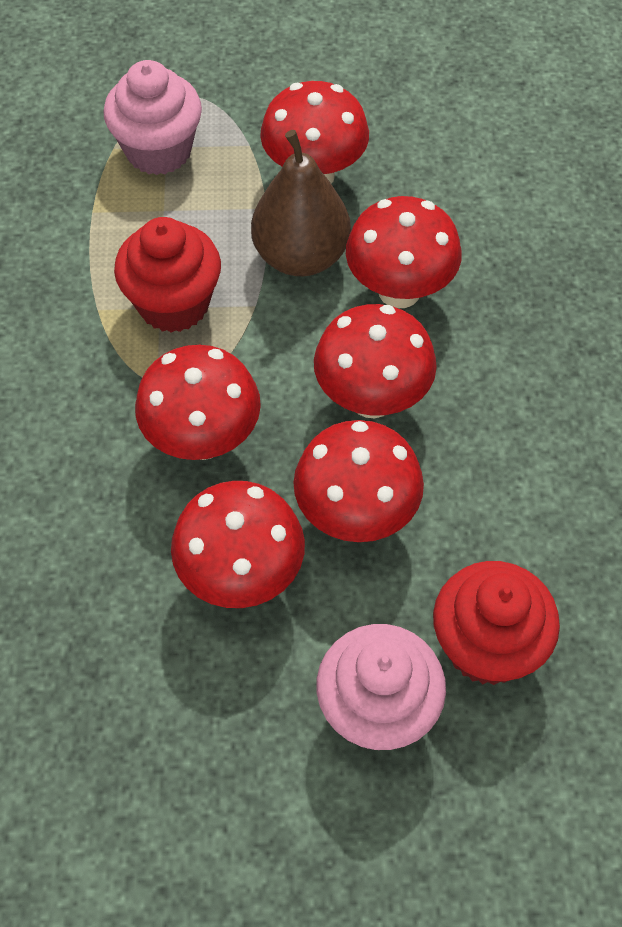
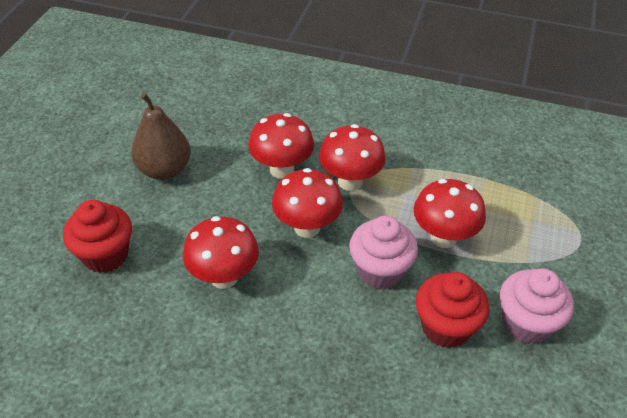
red mushroom: 6 -> 5

